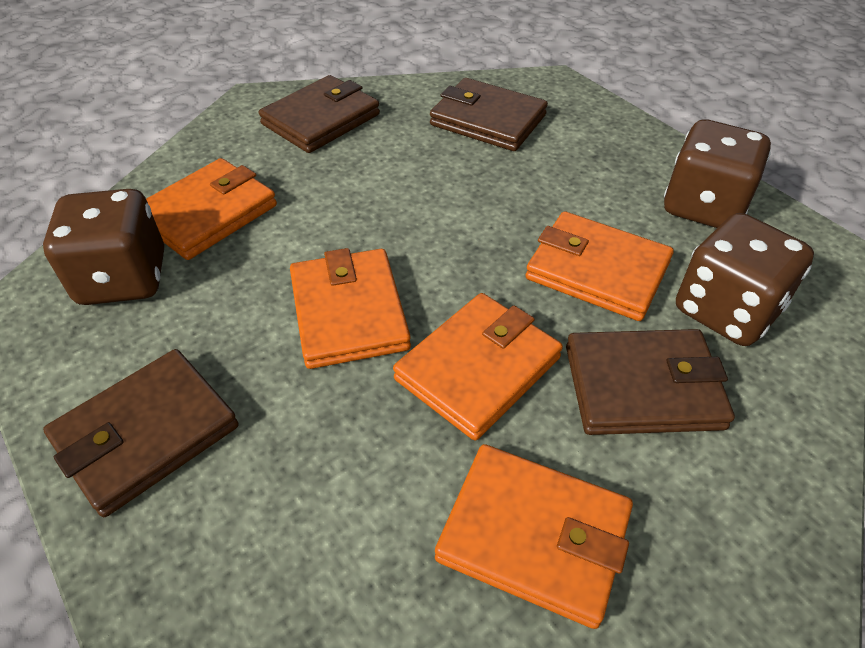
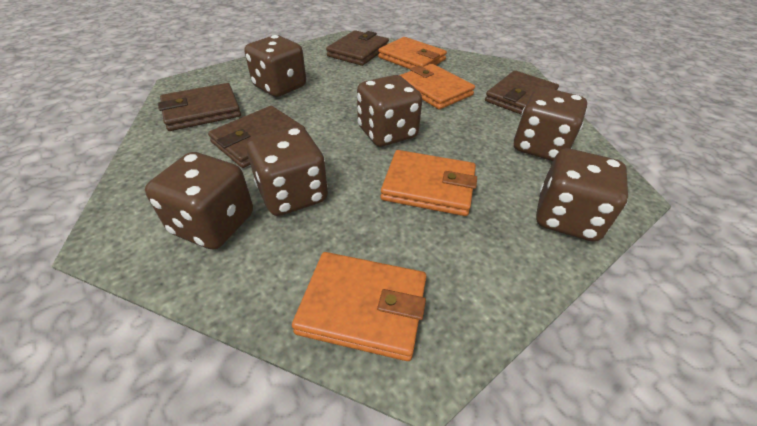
brown dice: 3 -> 6
orange wallet: 5 -> 4

